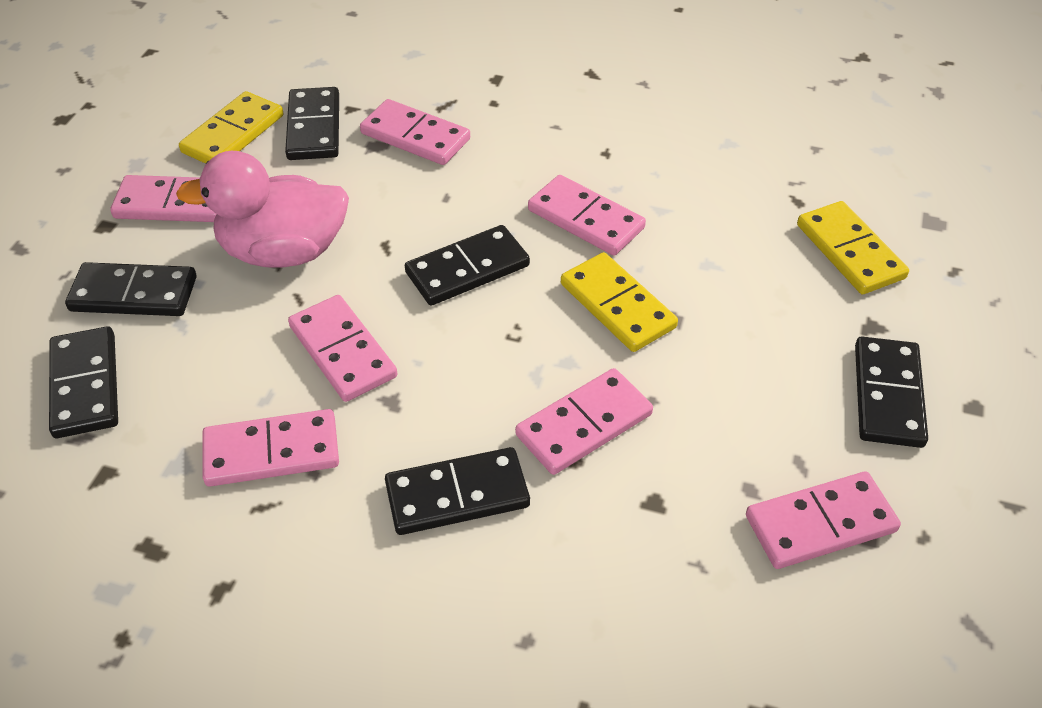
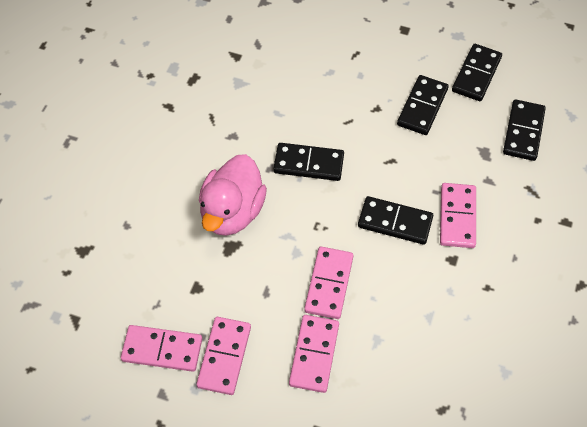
black domino: 6 -> 5
pink domino: 7 -> 5
yellow domino: 3 -> 0

